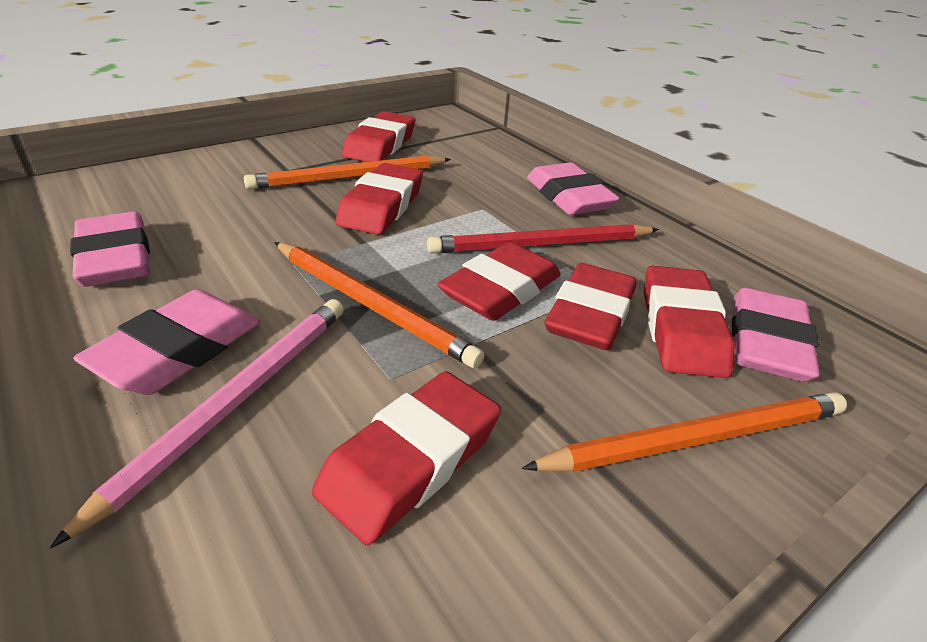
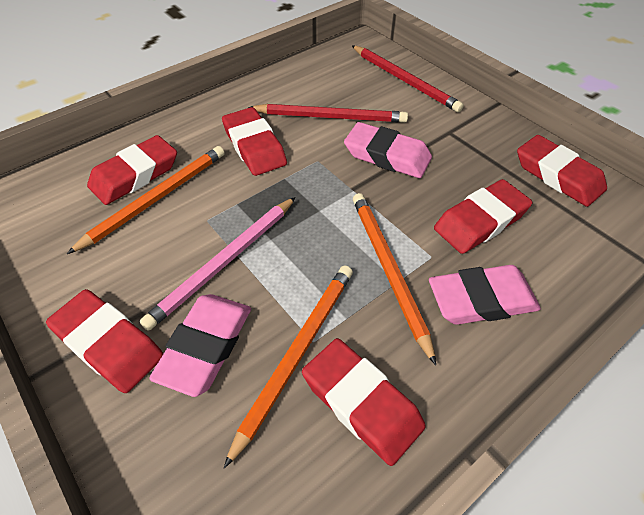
pink eraser: 4 -> 3
red pencil: 1 -> 2

